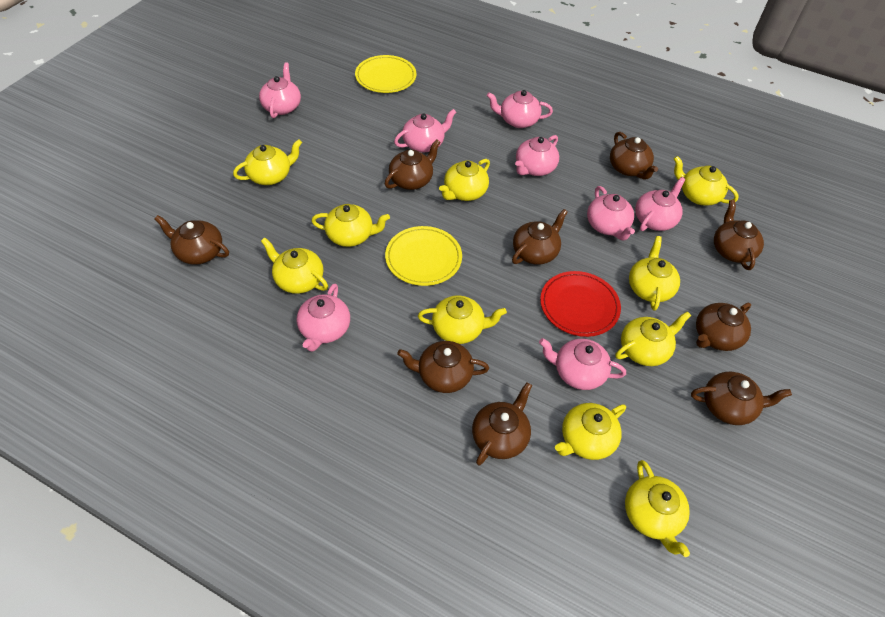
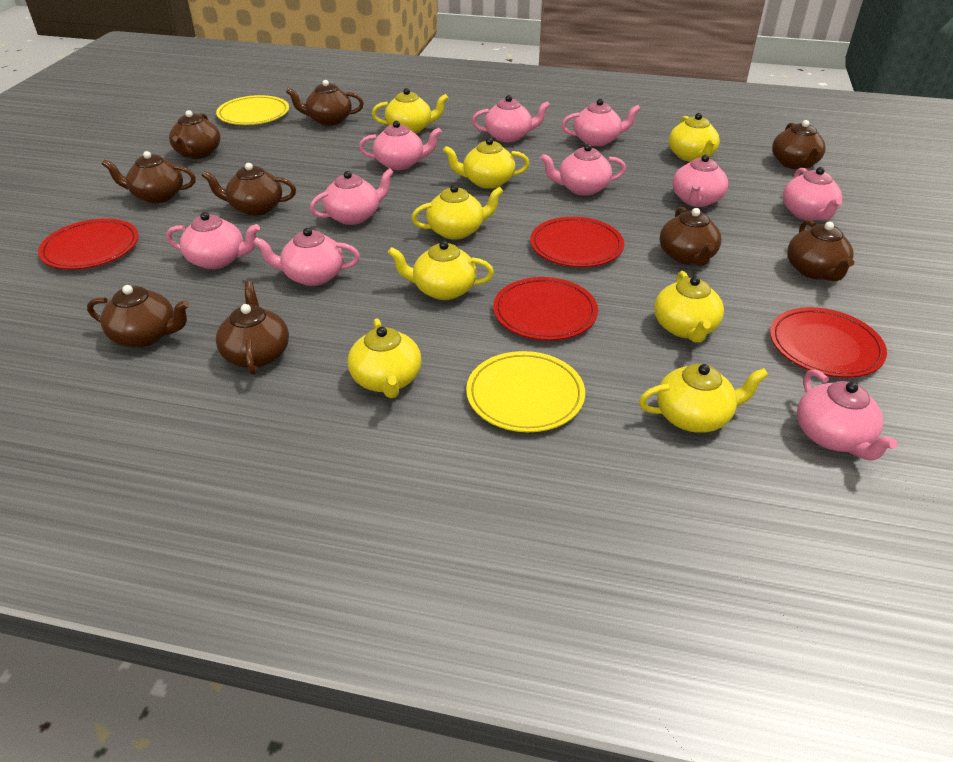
pink teapot: 8 -> 10
red plate: 1 -> 4
yellow teapot: 10 -> 8

